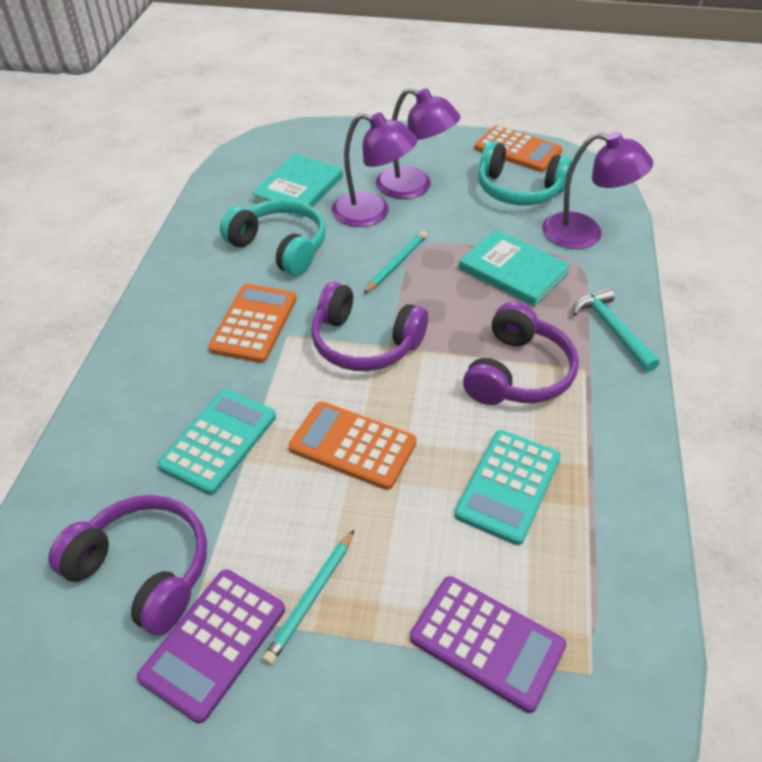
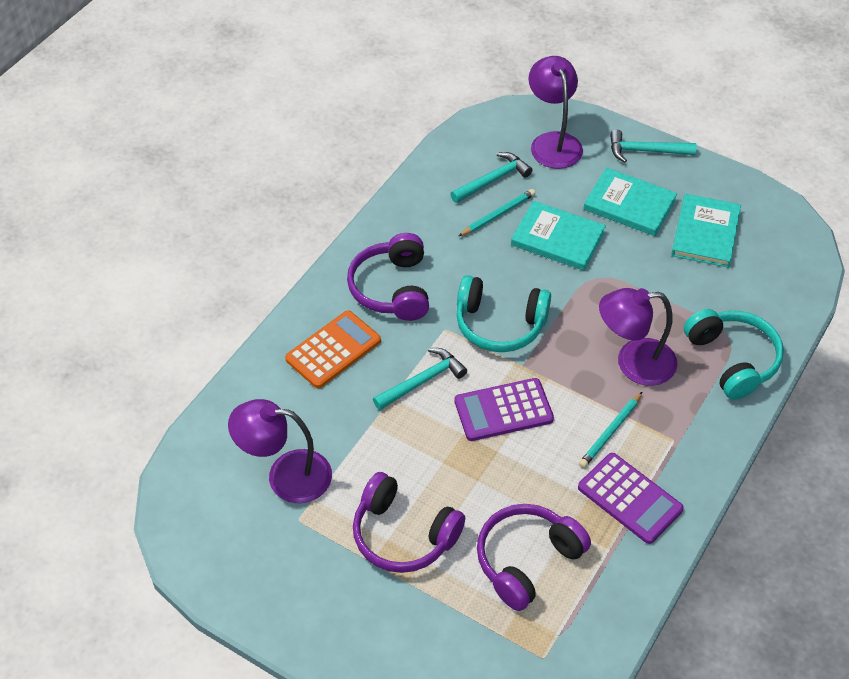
orange calculator: 3 -> 1
turquoise book: 2 -> 3
turquoise calculator: 2 -> 0
turquoise hammer: 1 -> 3

